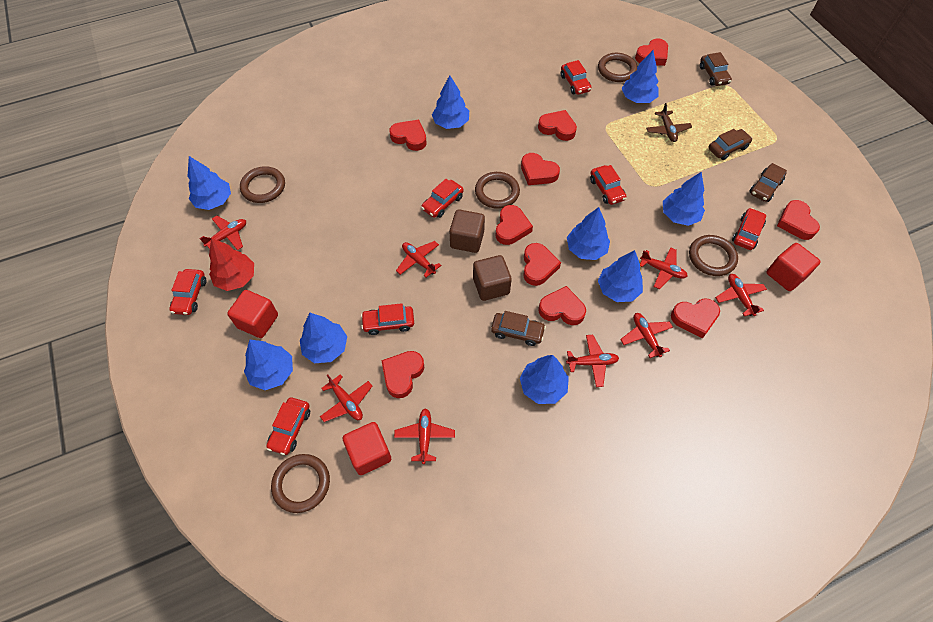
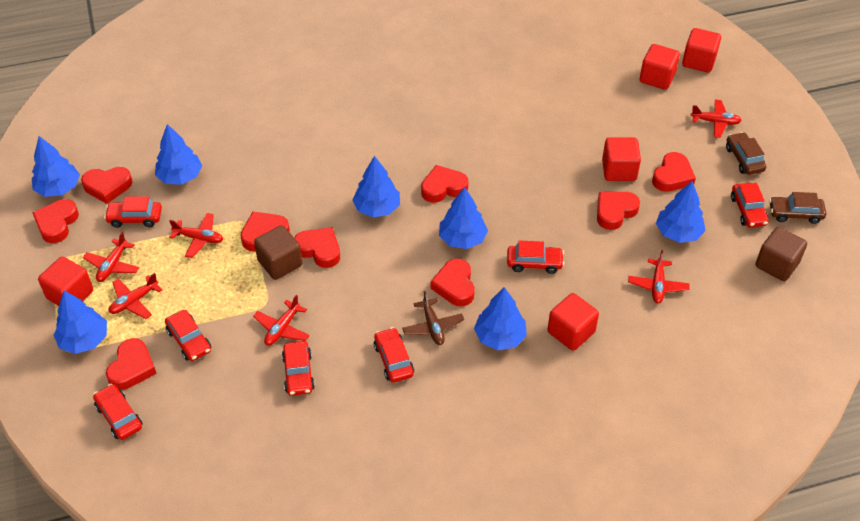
blue tree: 9 -> 7
brown car: 4 -> 2
brown ring: 5 -> 0
red cube: 3 -> 5
red heart: 10 -> 9
red plane: 8 -> 6
red tree: 1 -> 0

